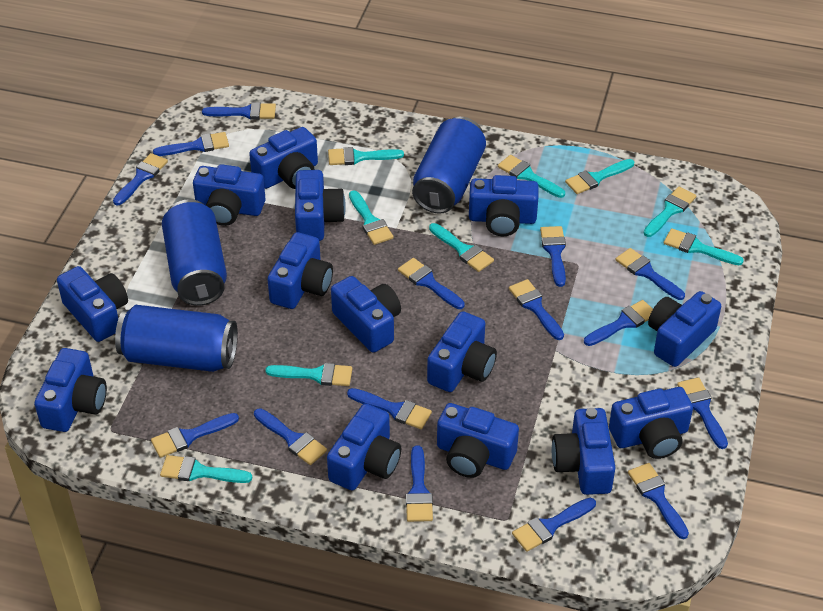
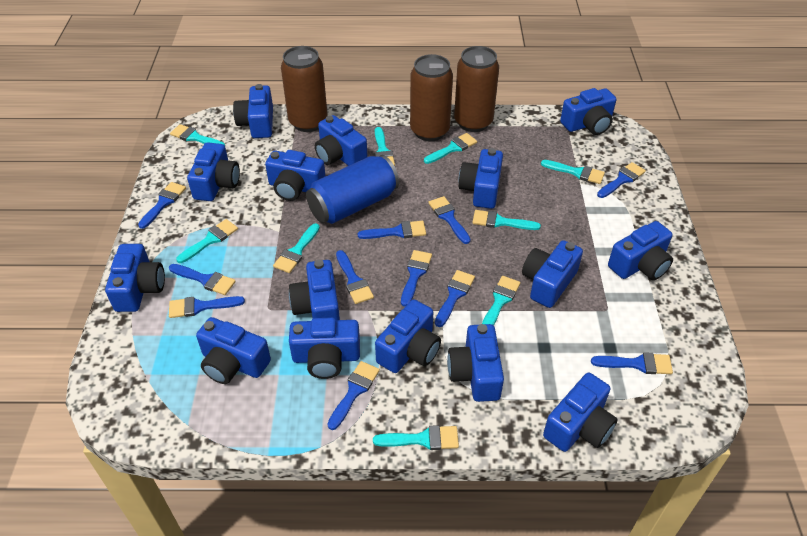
blue brush: 15 -> 11
blue camera: 14 -> 15
blue can: 3 -> 1
brown can: 0 -> 3

